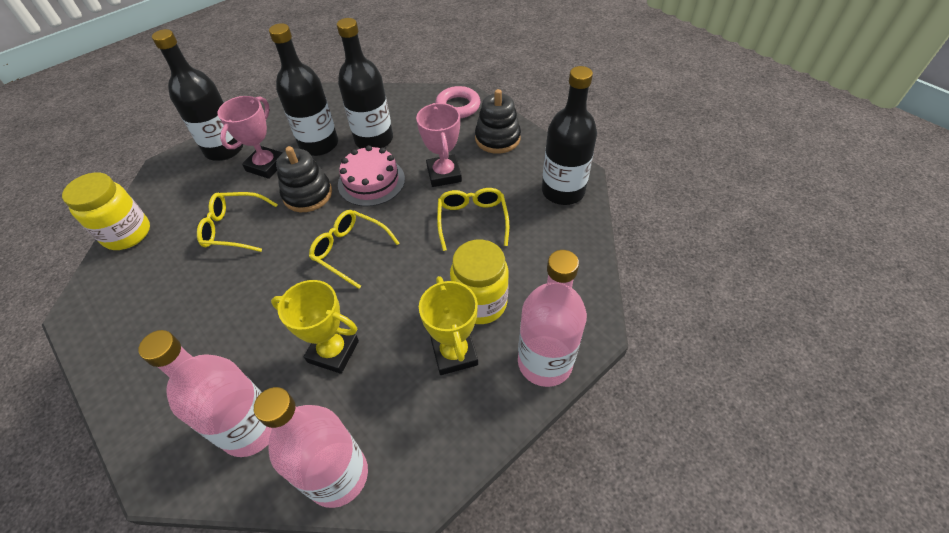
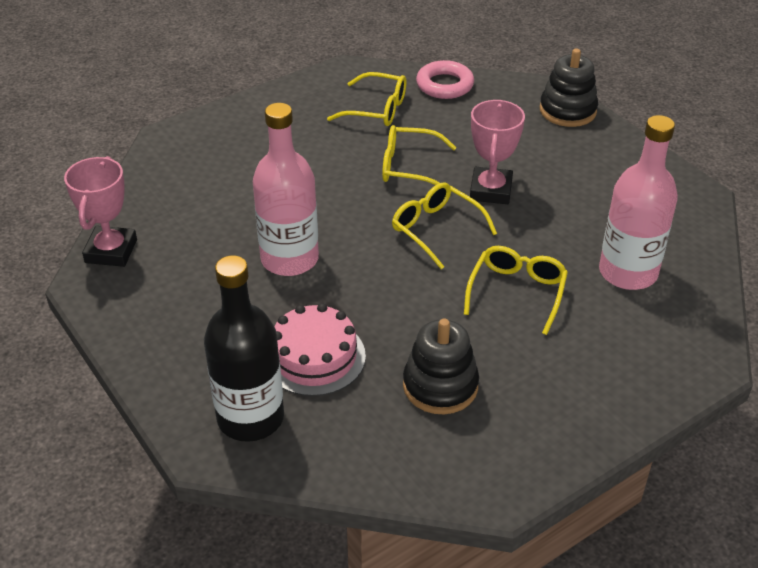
black bottle: 4 -> 1
pink bottle: 3 -> 2
yellow glasses: 3 -> 4
yellow jar: 2 -> 0
yellow trophy: 2 -> 0

